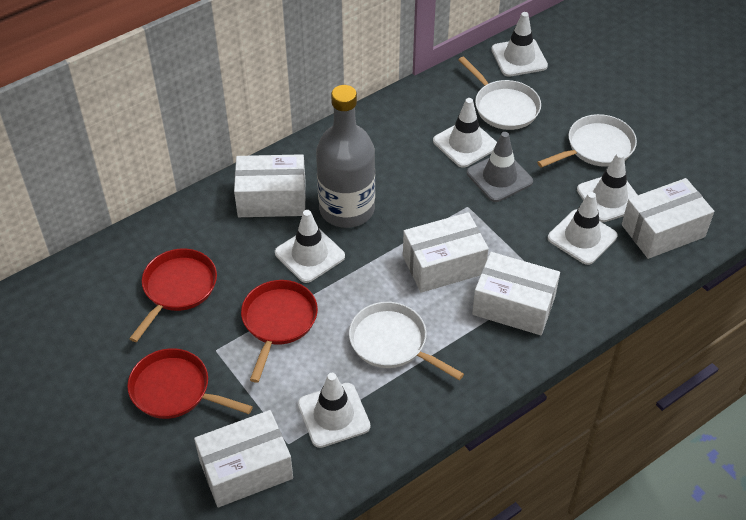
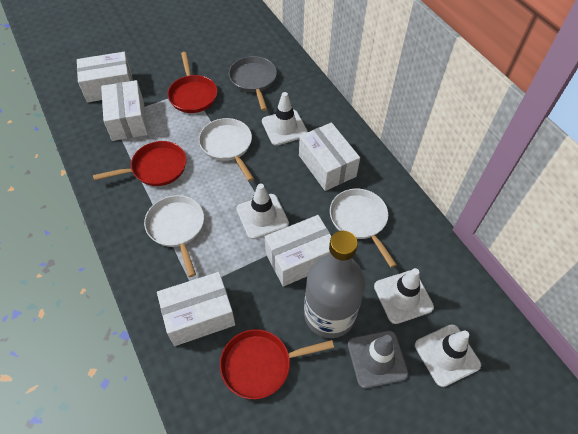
grey pan: 0 -> 1
white traffic cone: 6 -> 4

